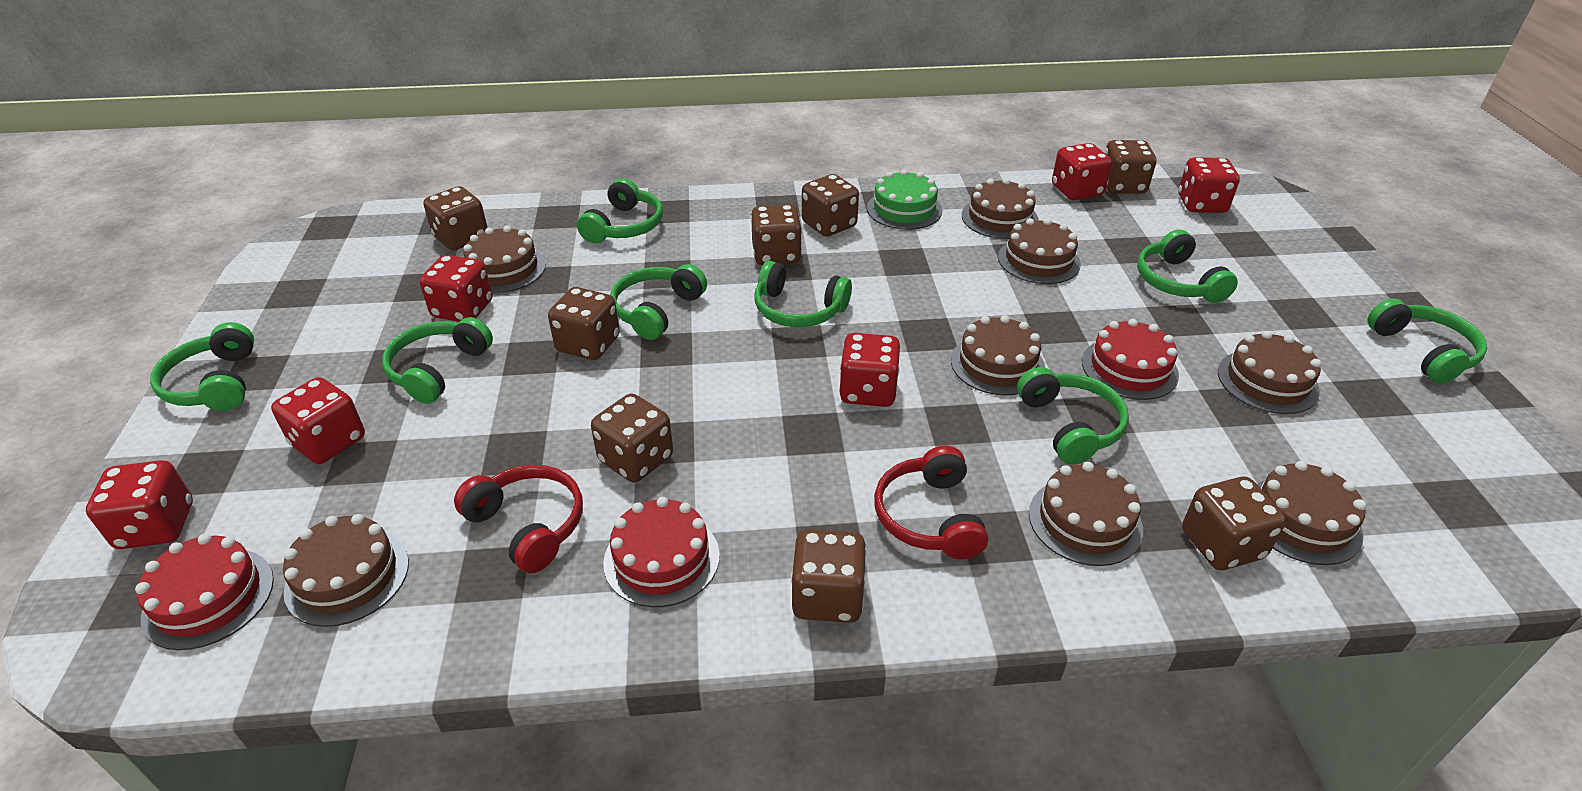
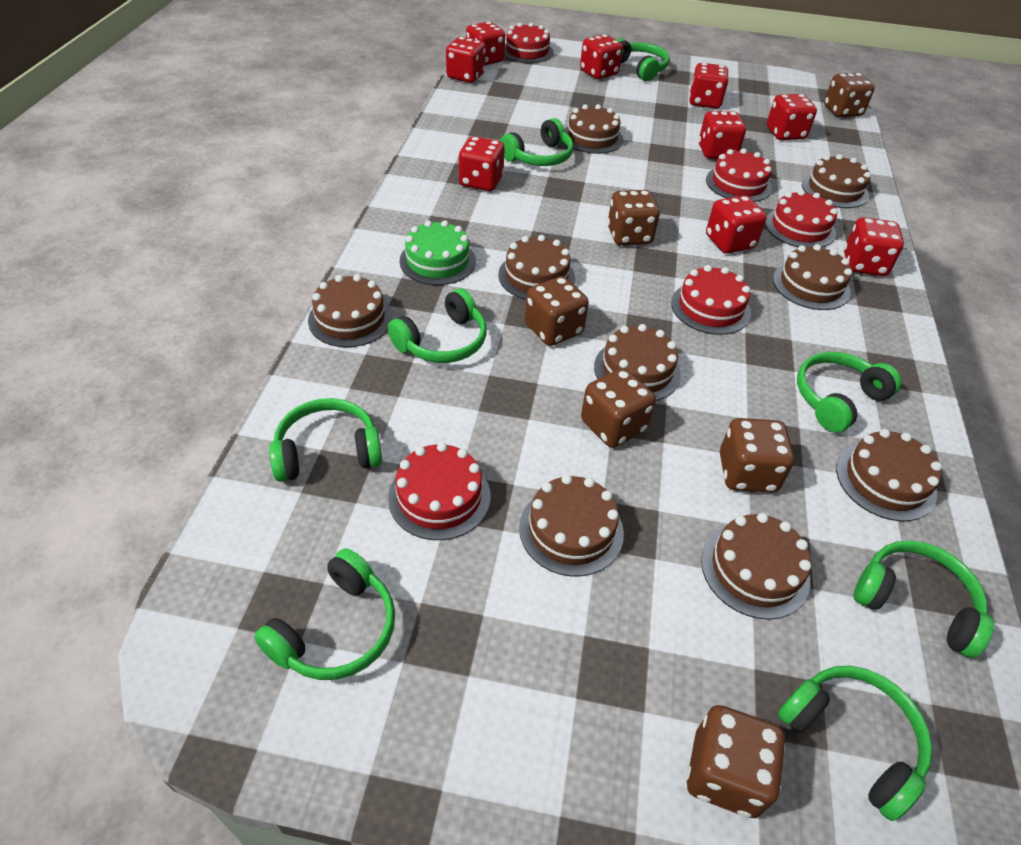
brown cake: 8 -> 9
brown dice: 8 -> 6
red cake: 3 -> 5
red dice: 6 -> 9
red headphones: 2 -> 0

